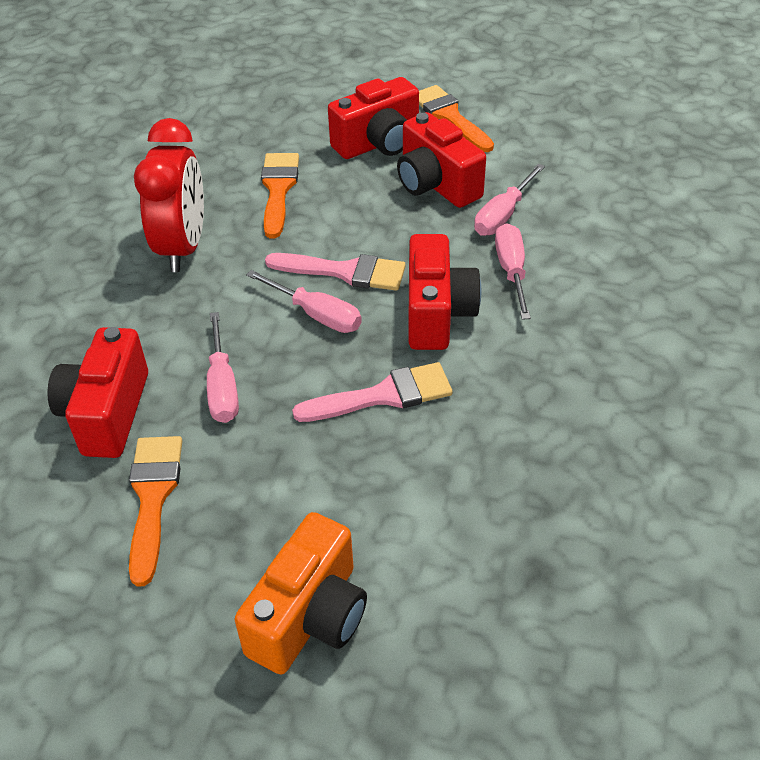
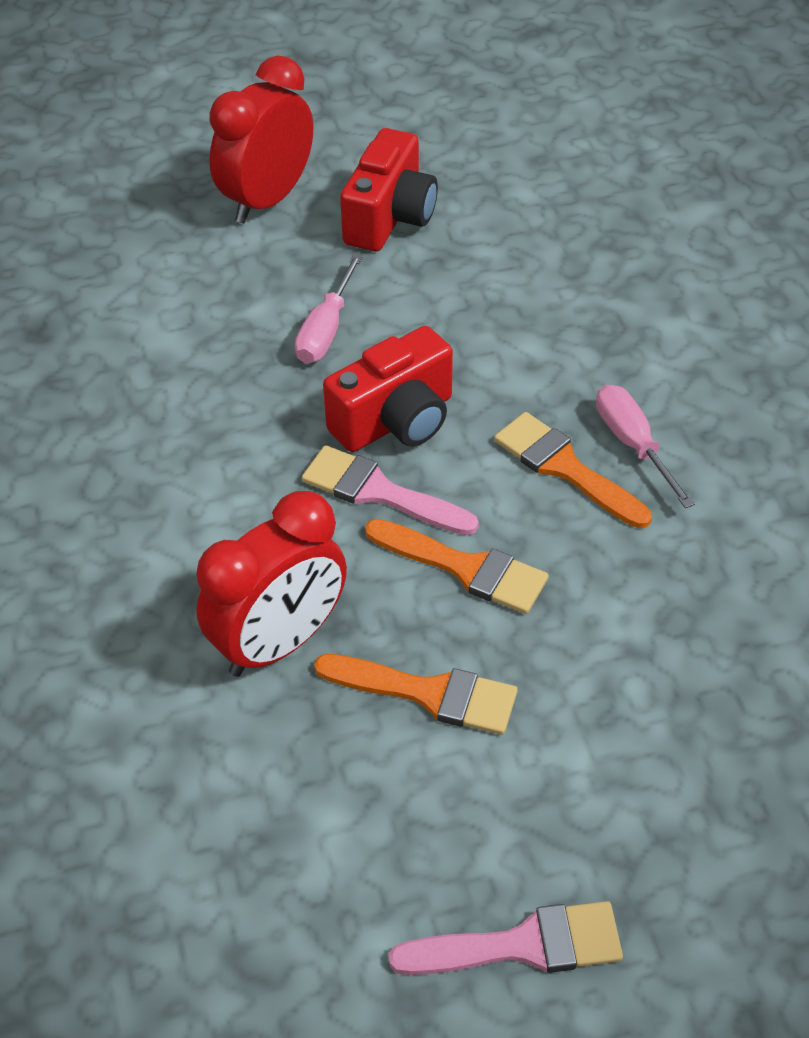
orange camera: 1 -> 0
pink screwdriver: 4 -> 2
red camera: 4 -> 2
red clock: 1 -> 2

